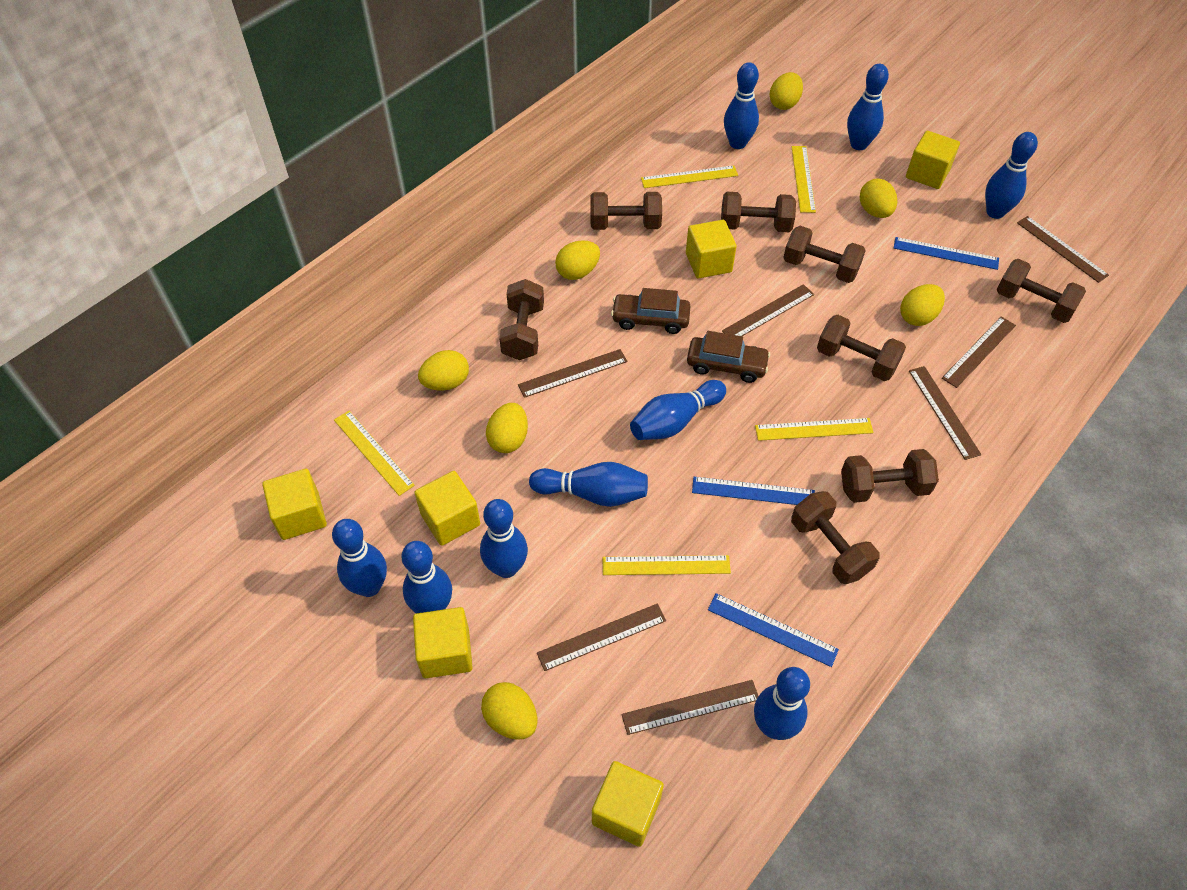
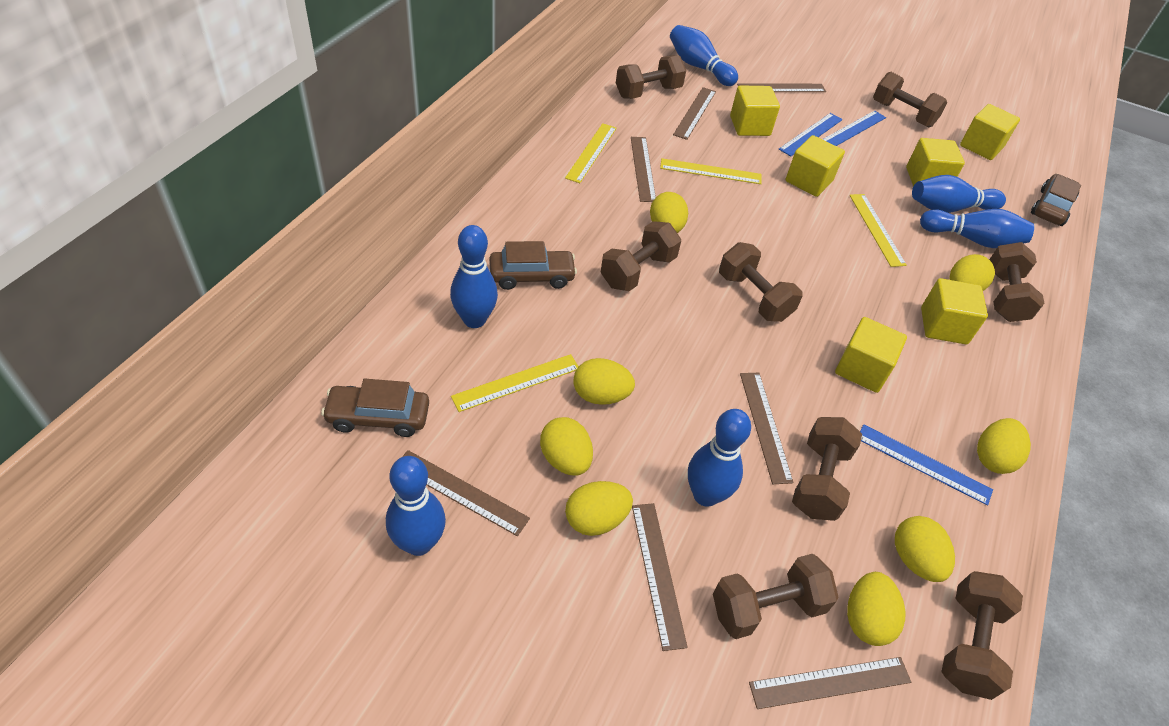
blue bowling pin: 9 -> 6
brown car: 2 -> 3
yellow egg: 7 -> 8
yellow ruler: 5 -> 4

